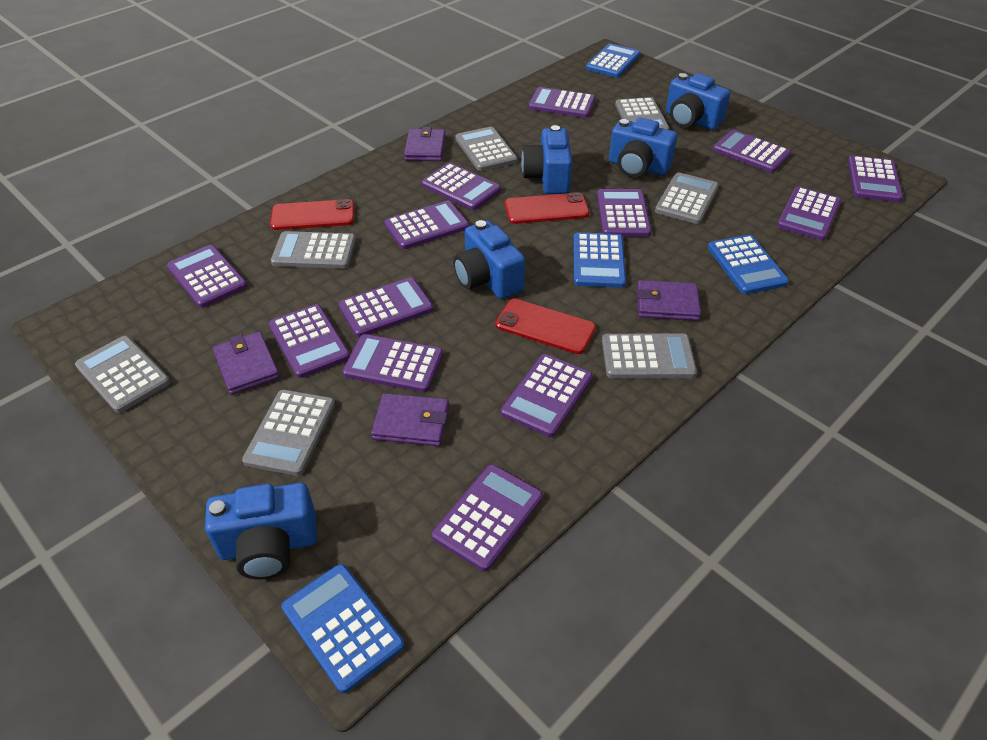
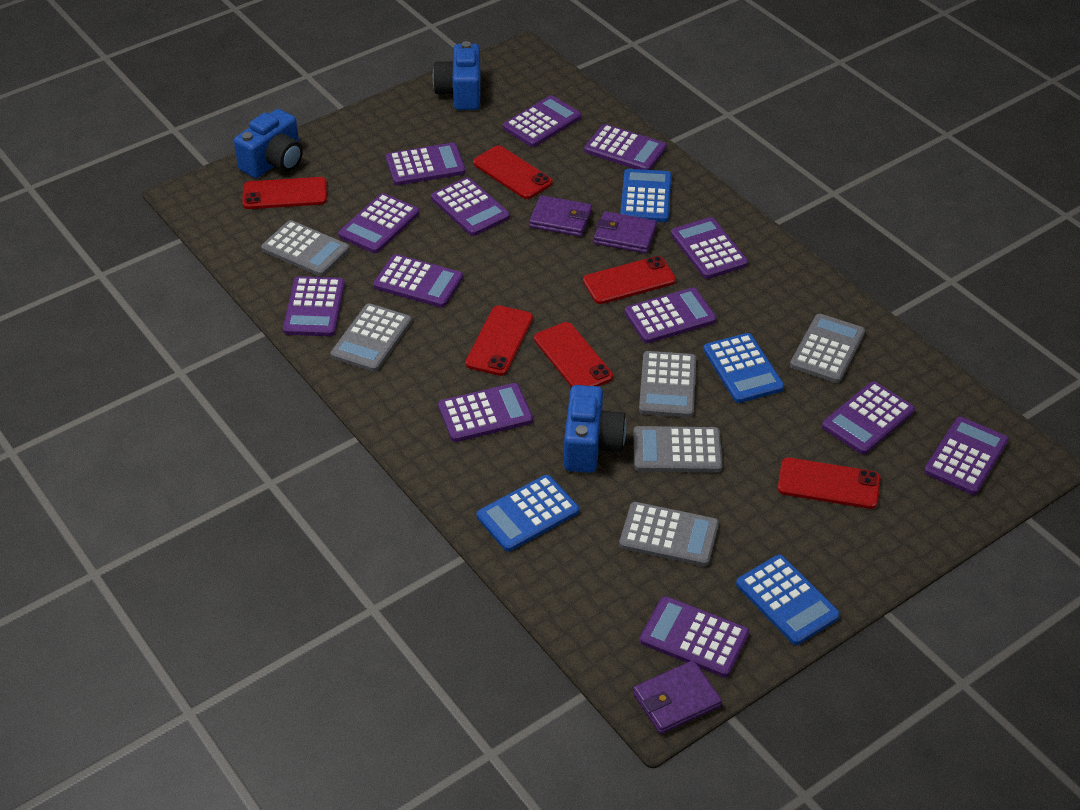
blue camera: 5 -> 3
grey calculator: 7 -> 6
purple wallet: 4 -> 3
red phone: 3 -> 6

